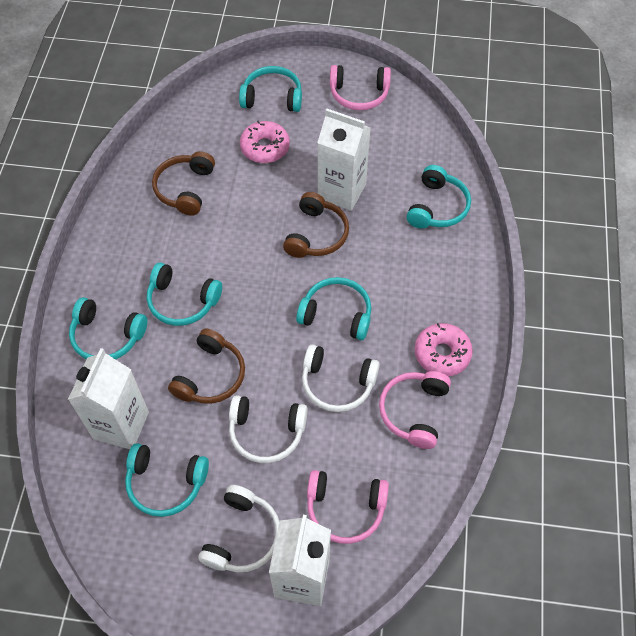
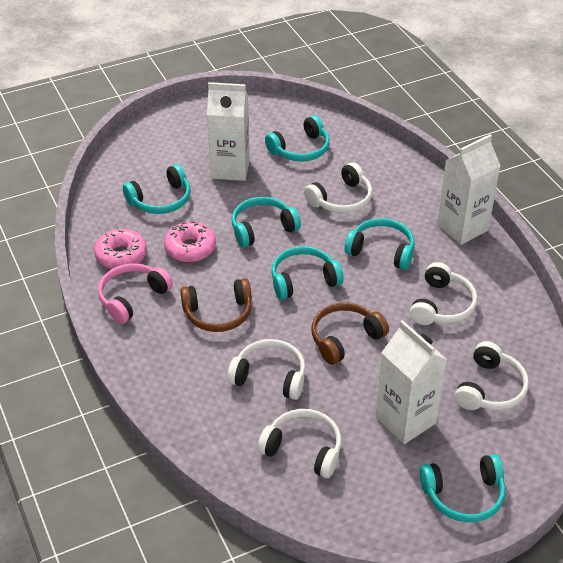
brown headphones: 3 -> 2
pink headphones: 3 -> 1
white headphones: 3 -> 5

